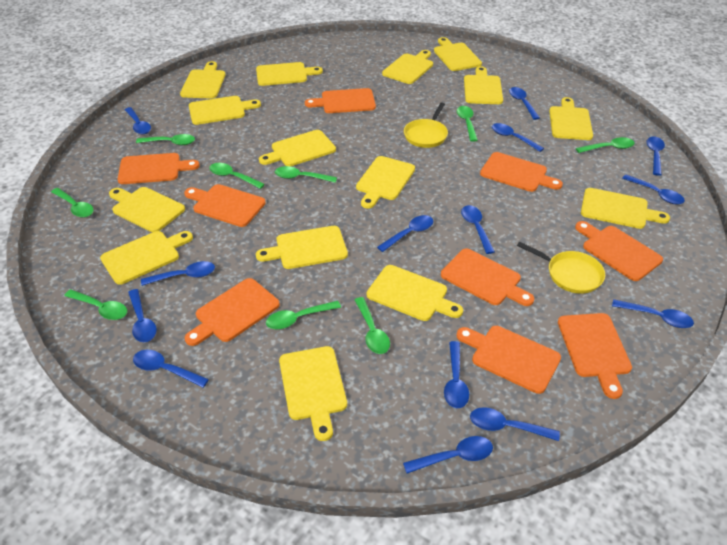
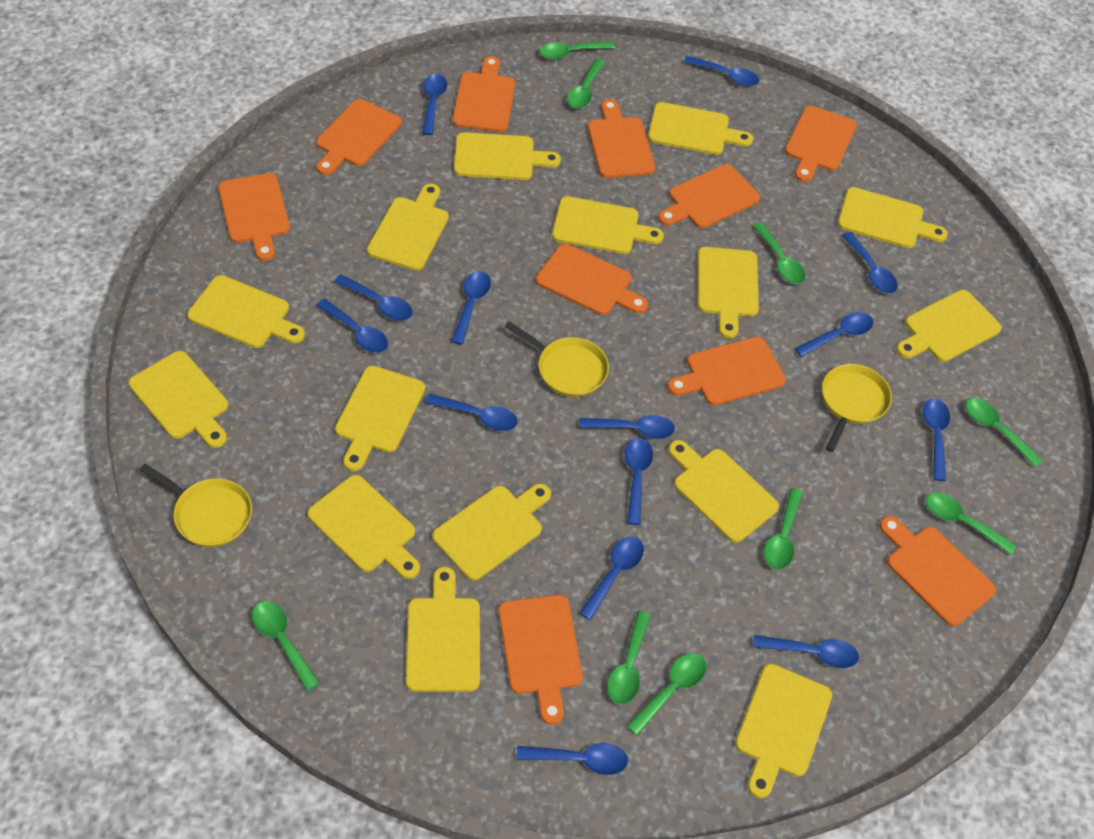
orange cutting board: 9 -> 10
yellow pan: 2 -> 3

